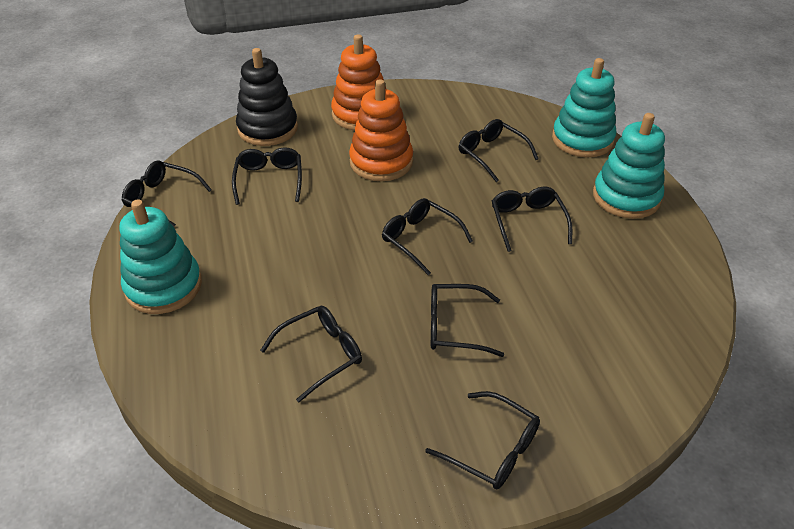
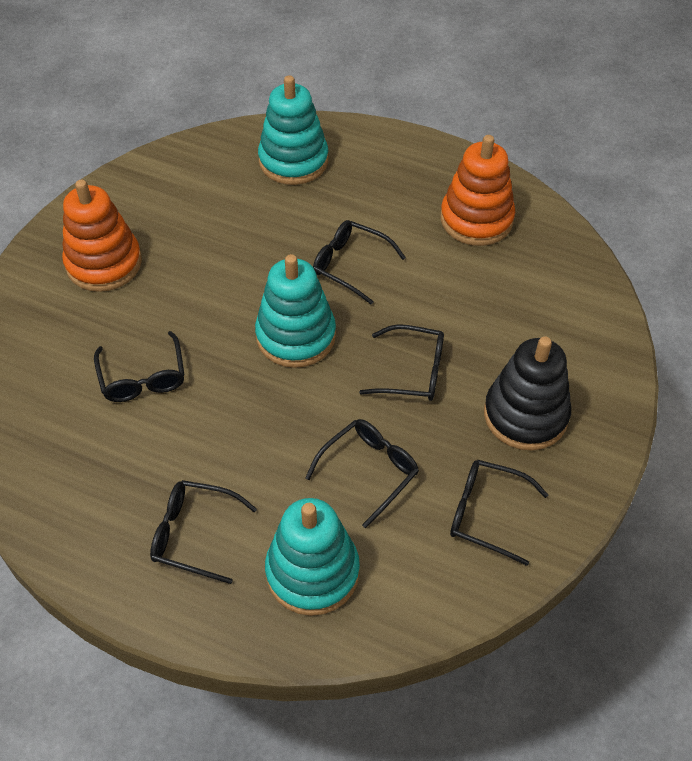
black glasses: 8 -> 6

